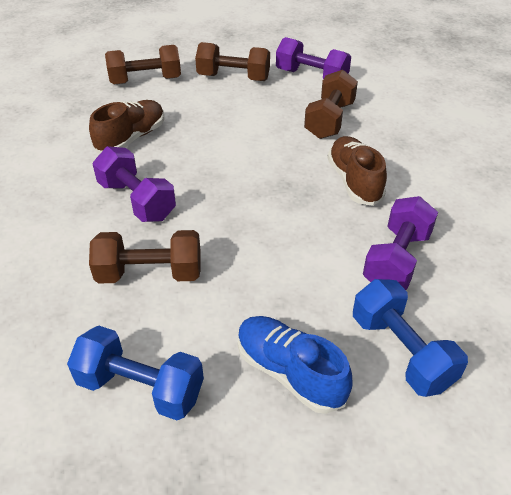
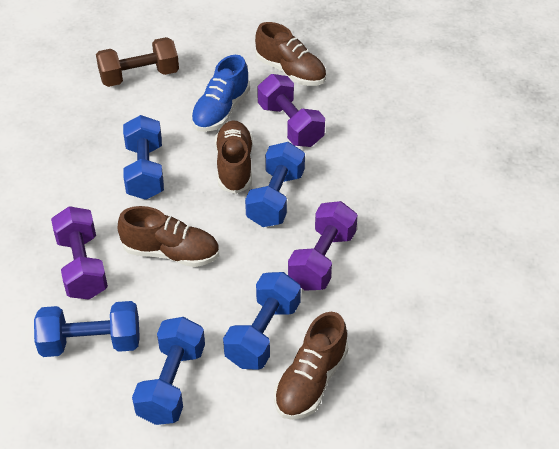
blue dumbbell: 2 -> 5
brown dumbbell: 4 -> 1
brown shoe: 2 -> 4

